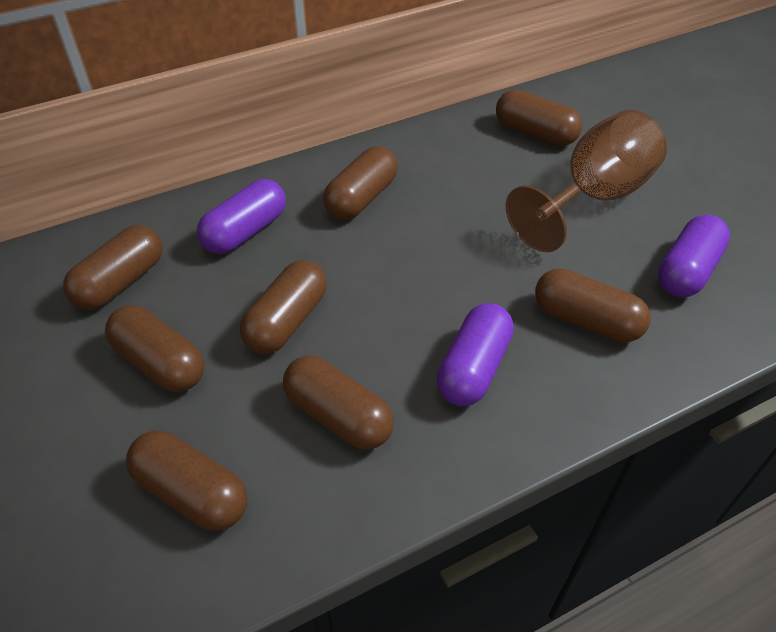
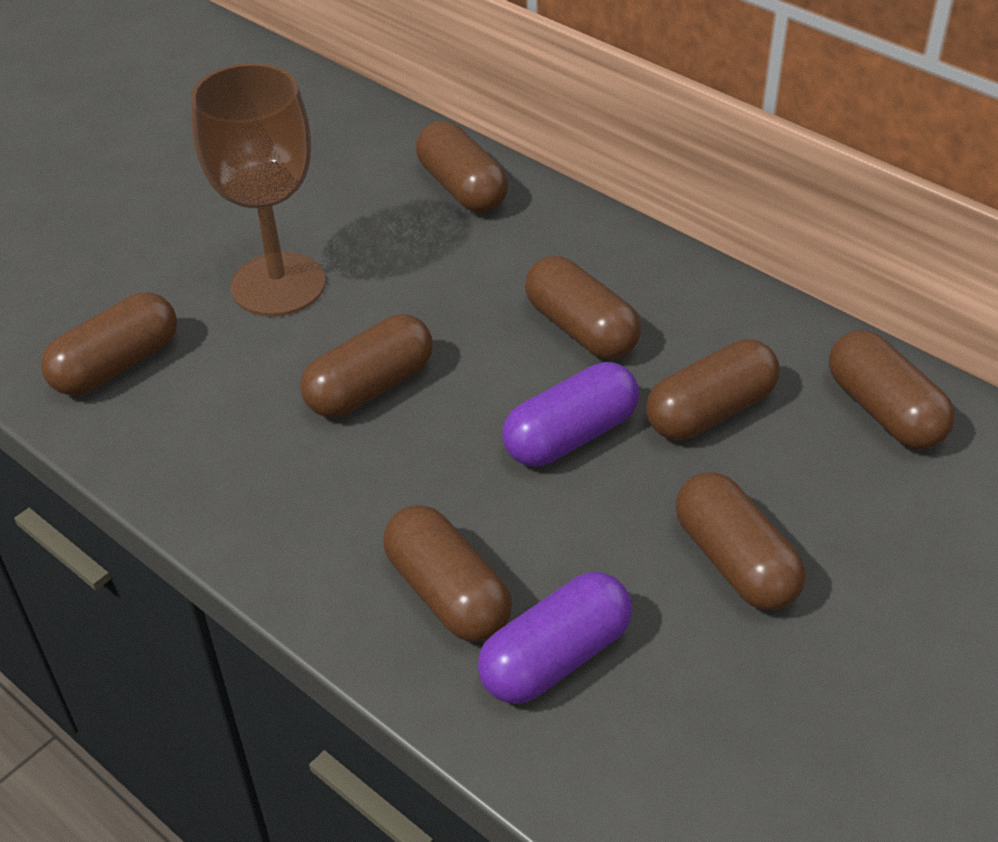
purple capsule: 3 -> 2

